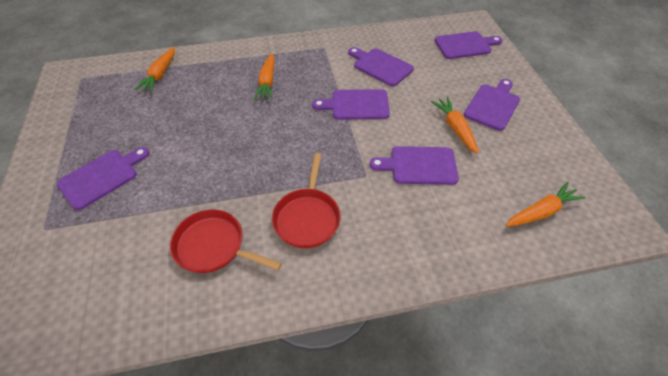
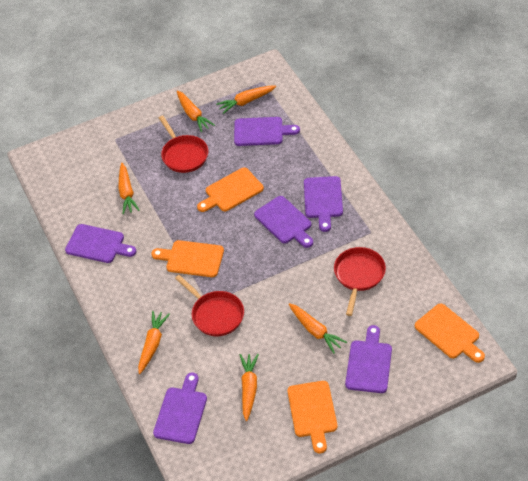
orange carrot: 4 -> 6
orange cutting board: 0 -> 4
red pan: 2 -> 3

